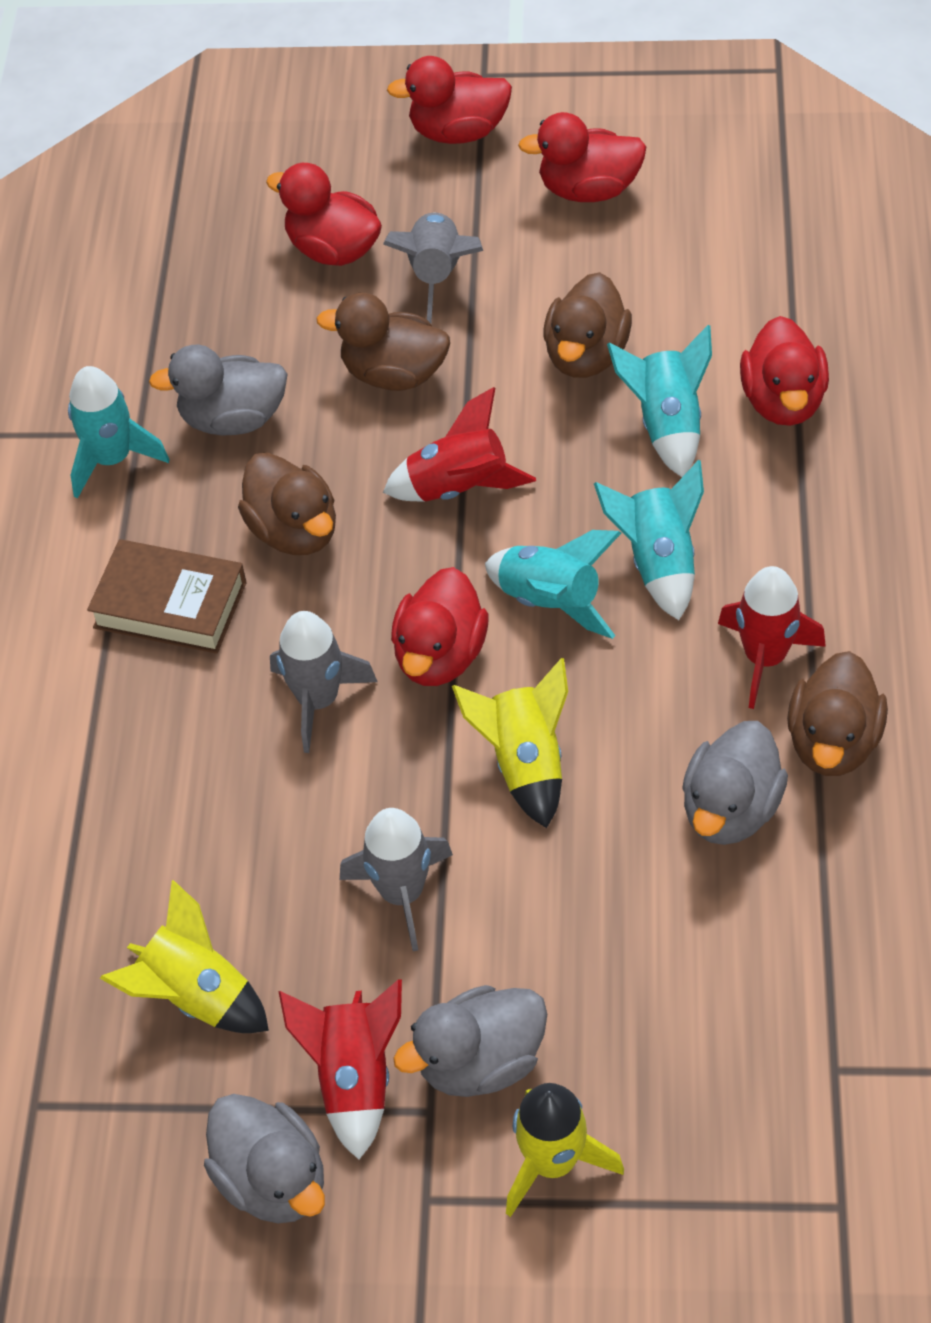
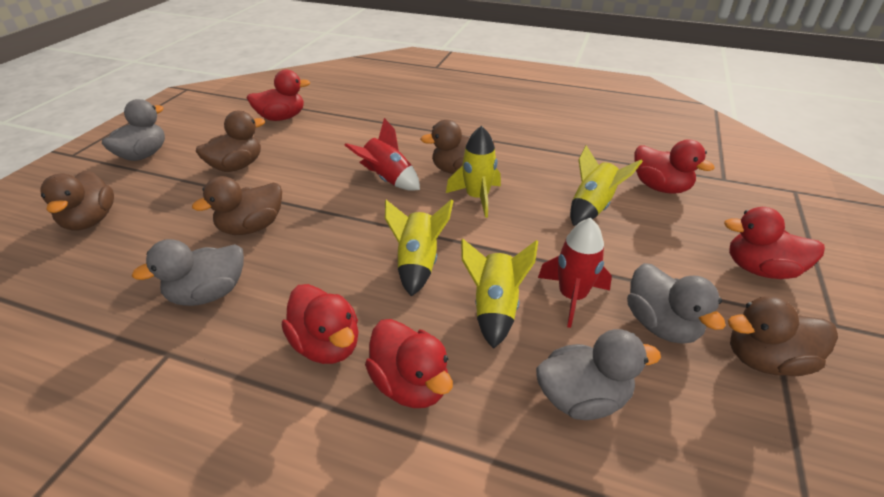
brown book: 1 -> 0
brown duck: 4 -> 5
grey rocket: 3 -> 0
red rocket: 3 -> 2
turquoise rocket: 4 -> 0
yellow rocket: 3 -> 4

